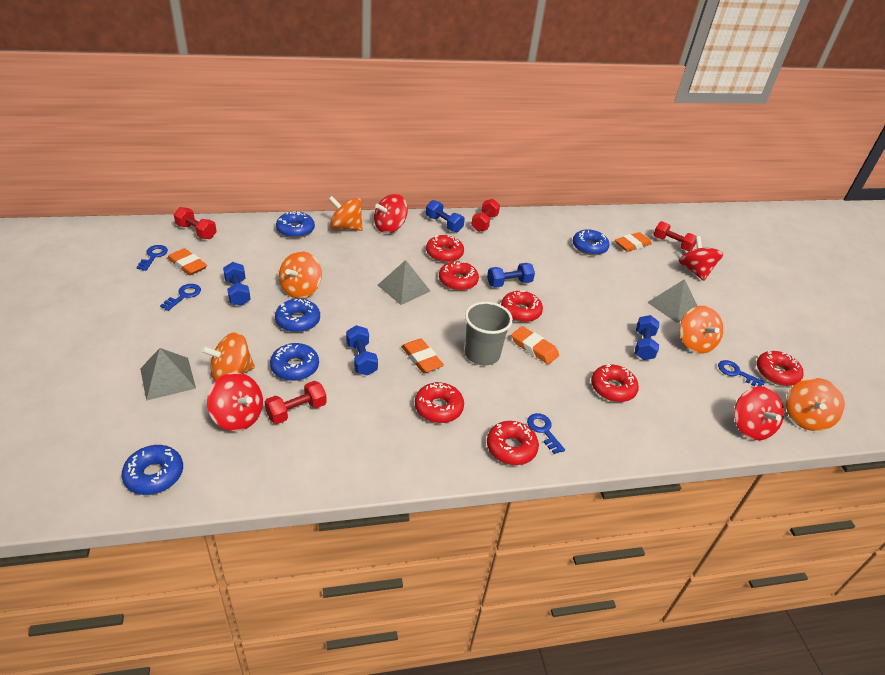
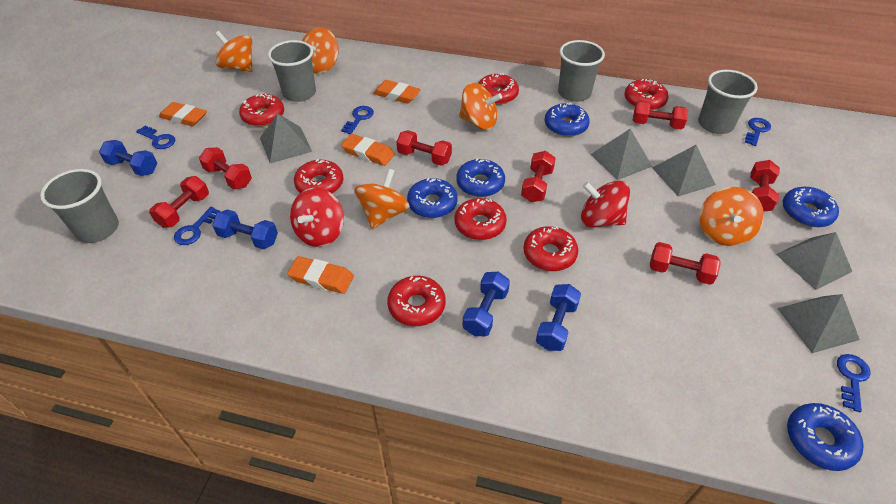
blue dumbbell: 5 -> 4
blue key: 4 -> 5
grey cup: 1 -> 4
grey pyramid: 3 -> 5
red dumbbell: 4 -> 7
red spinning top: 4 -> 2

